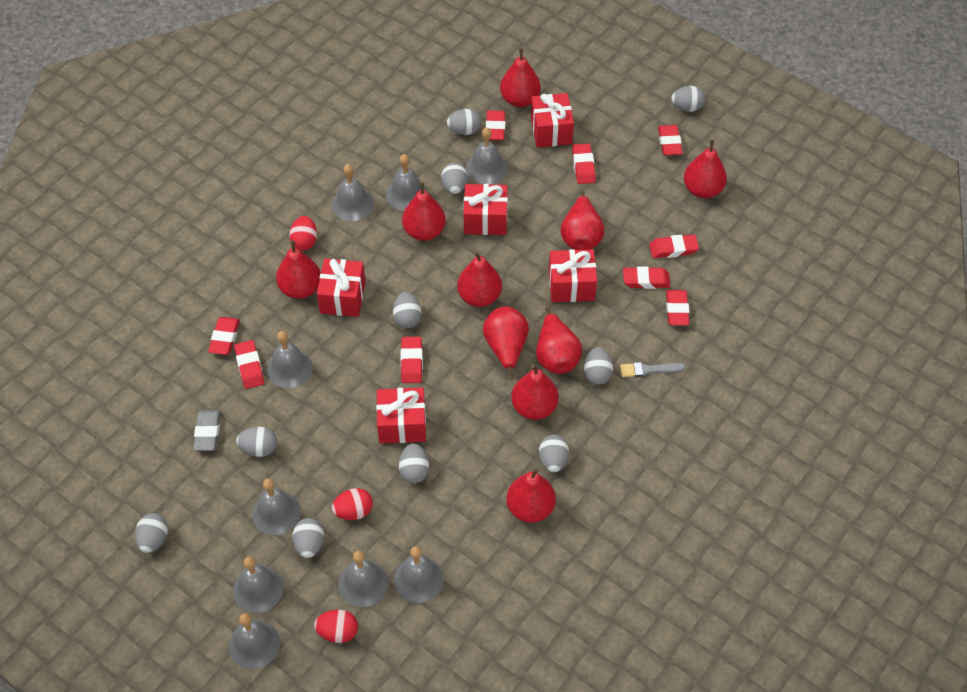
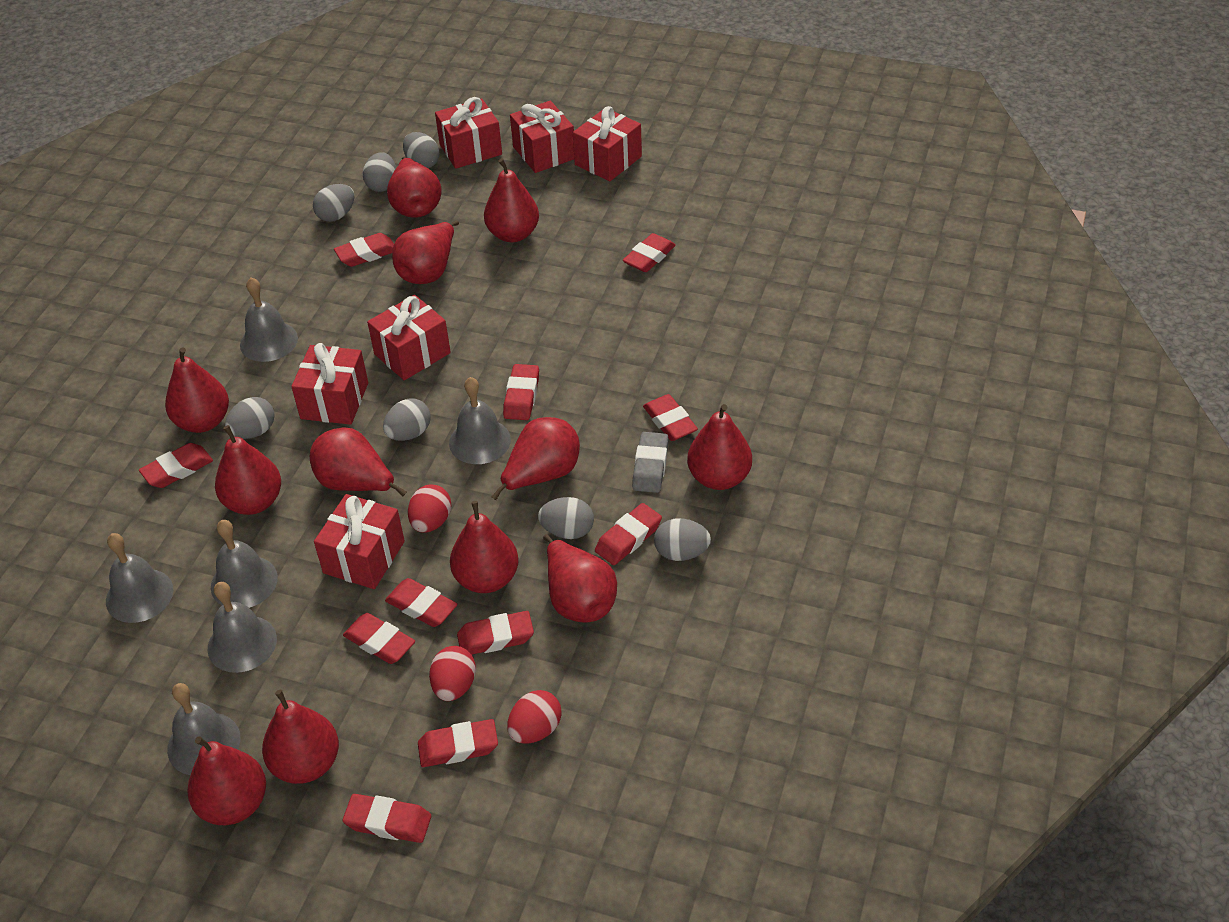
grey bell: 9 -> 6
grey brush: 1 -> 0
grey egg: 10 -> 7
red eraser: 9 -> 11
red gift: 5 -> 6
red pear: 10 -> 12

